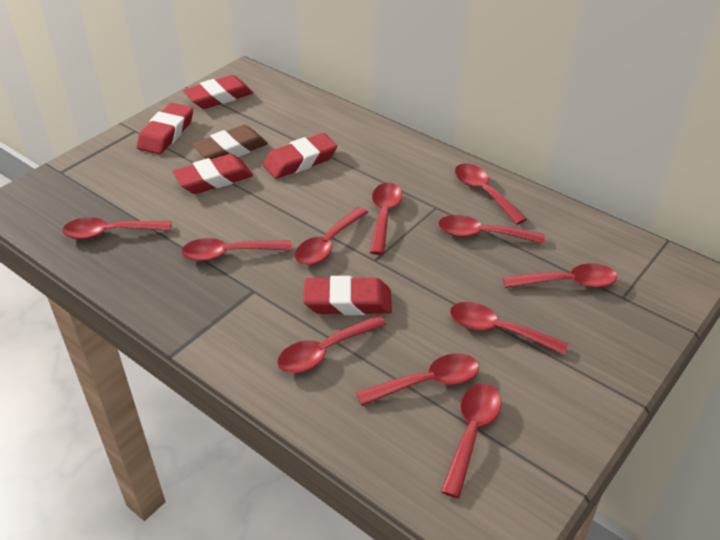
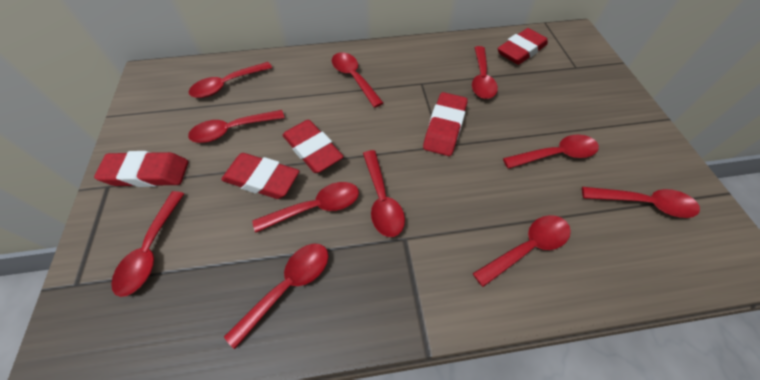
brown eraser: 1 -> 0

